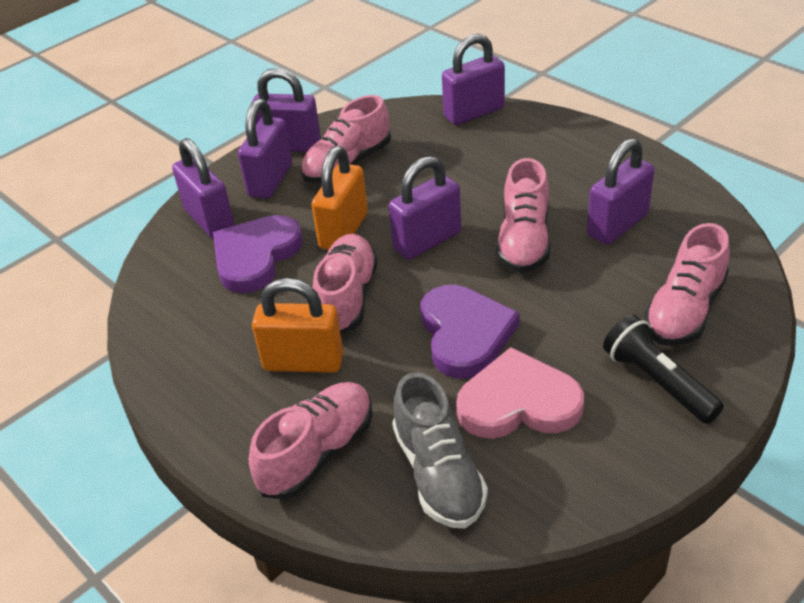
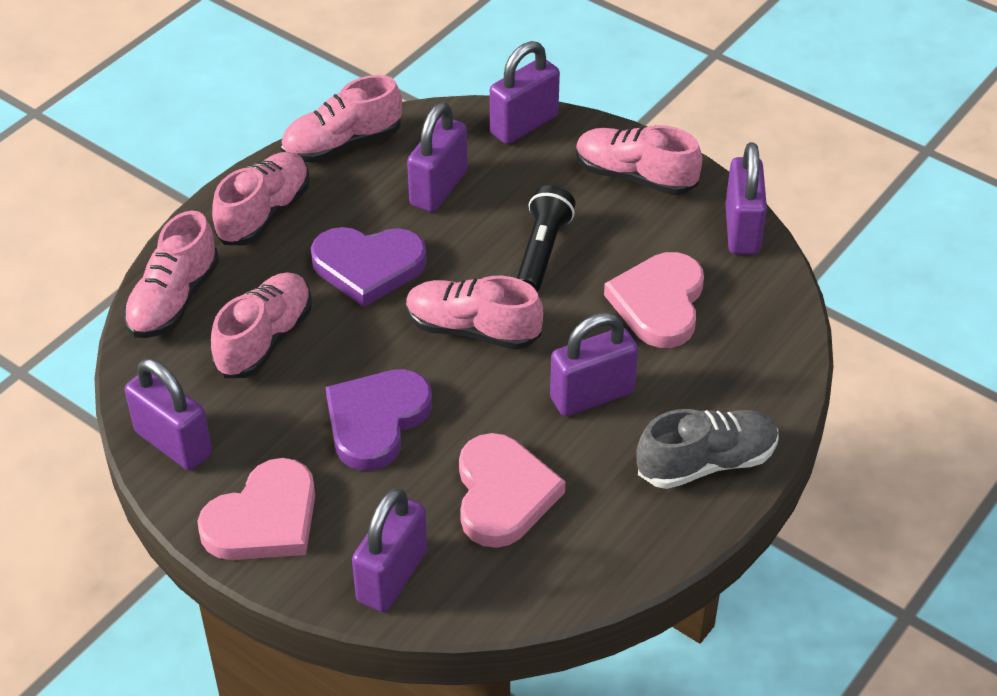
orange padlock: 2 -> 0
pink heart: 1 -> 3
pink shoe: 5 -> 6

